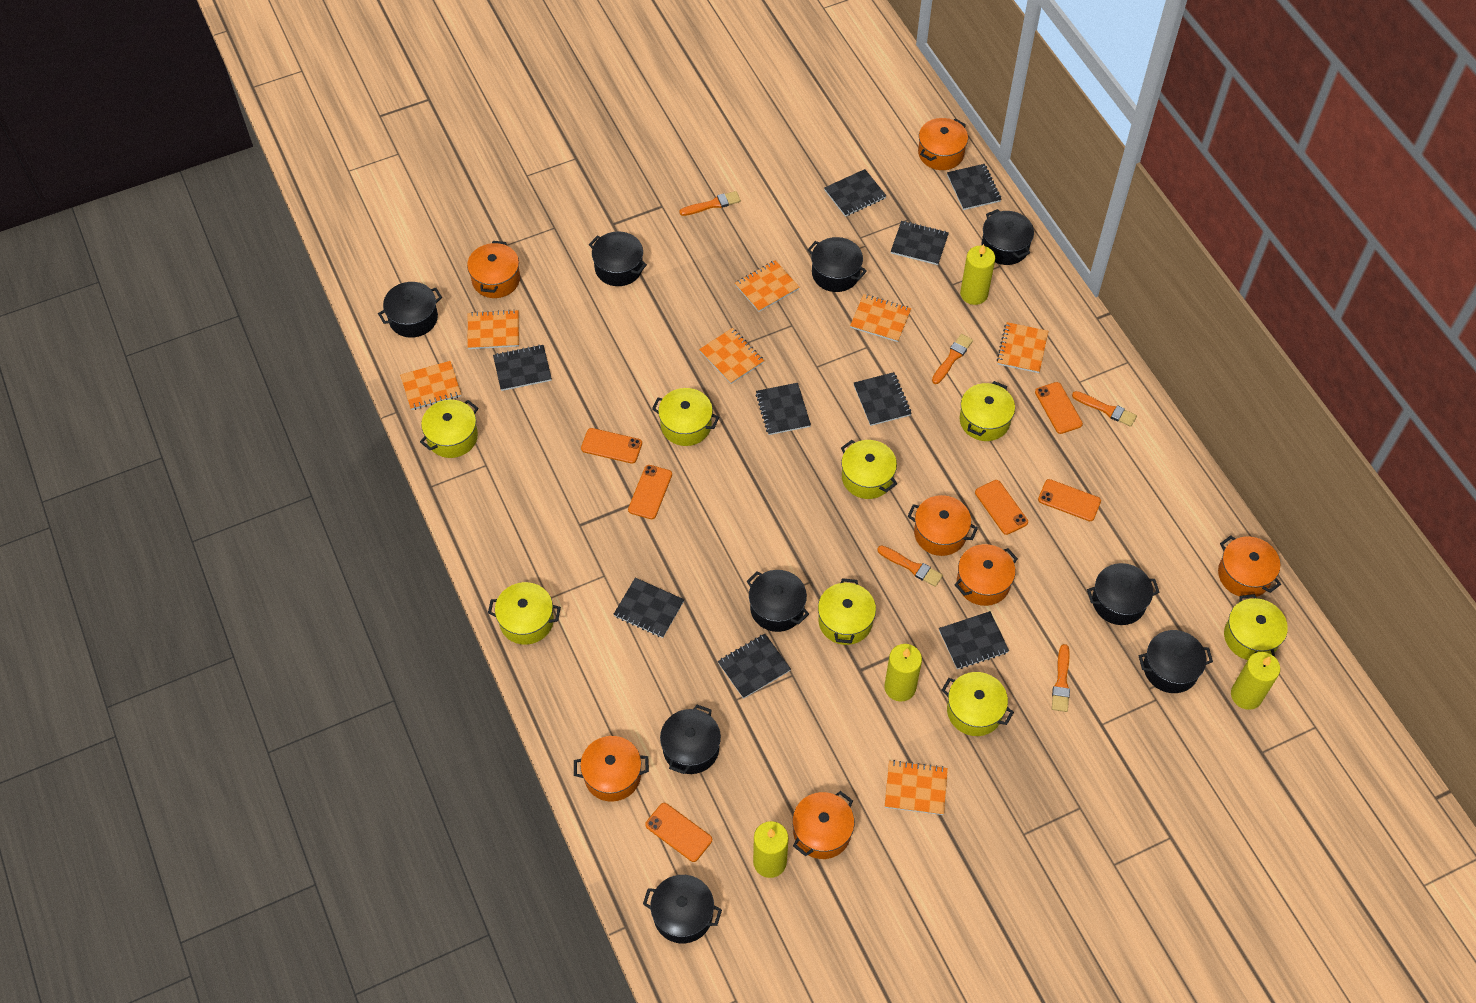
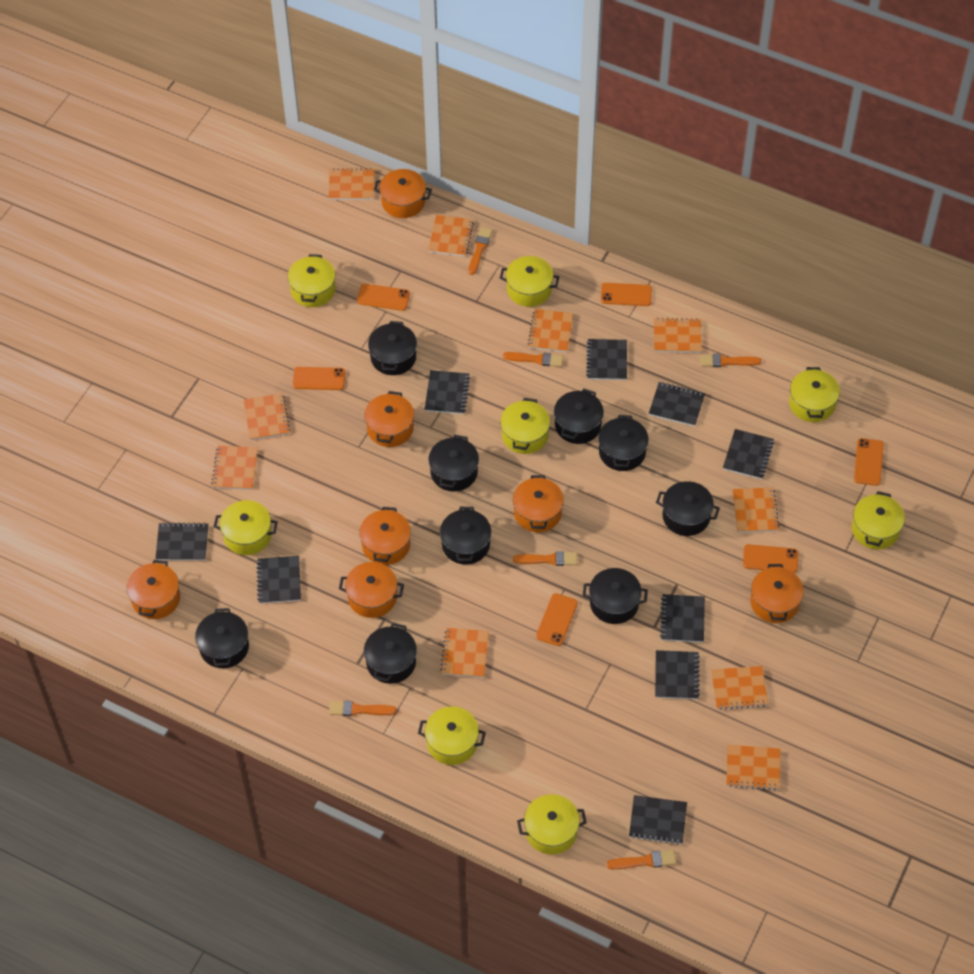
orange brush: 5 -> 6
orange notebook: 7 -> 10
yellow candle: 4 -> 0

